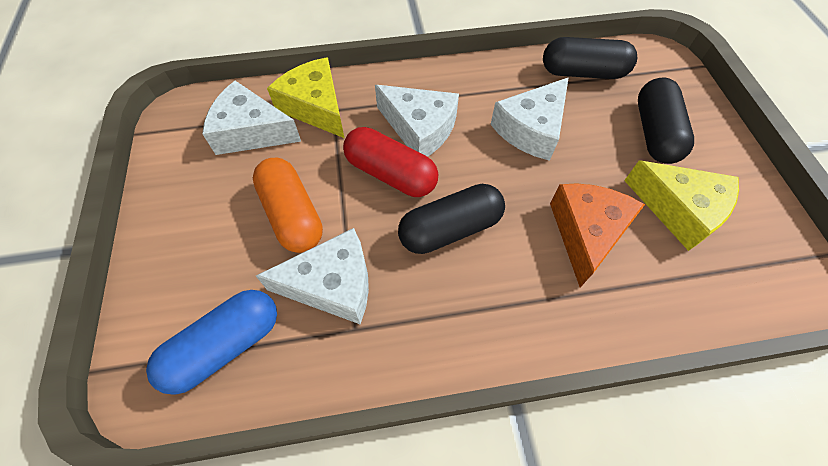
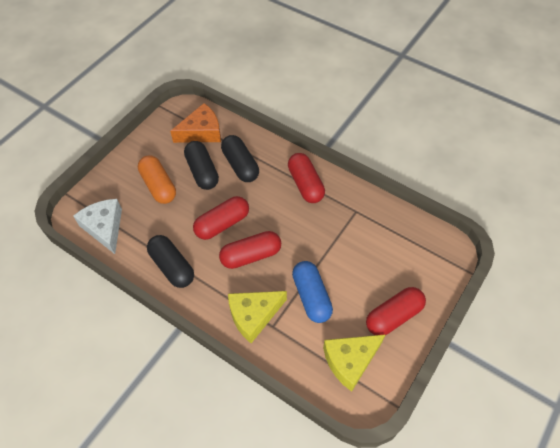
red capsule: 1 -> 4
white cheese: 4 -> 1

